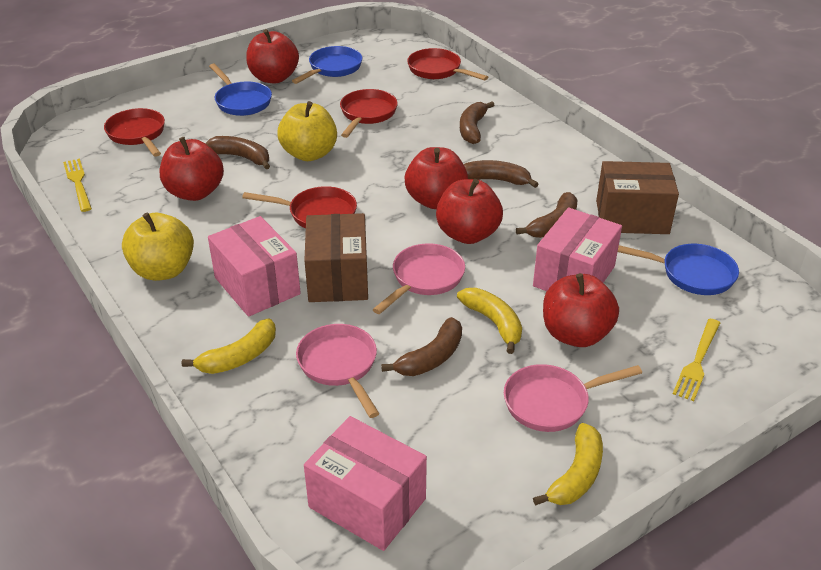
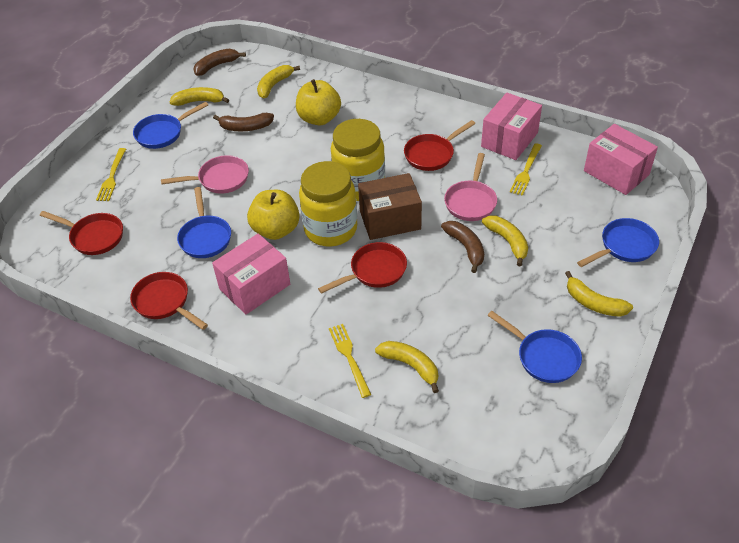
blue pan: 3 -> 4
brown banana: 5 -> 3
brown box: 2 -> 1
pink pan: 3 -> 2
red apple: 5 -> 0
yellow banana: 3 -> 5
yellow fork: 2 -> 3
yellow jar: 0 -> 2

